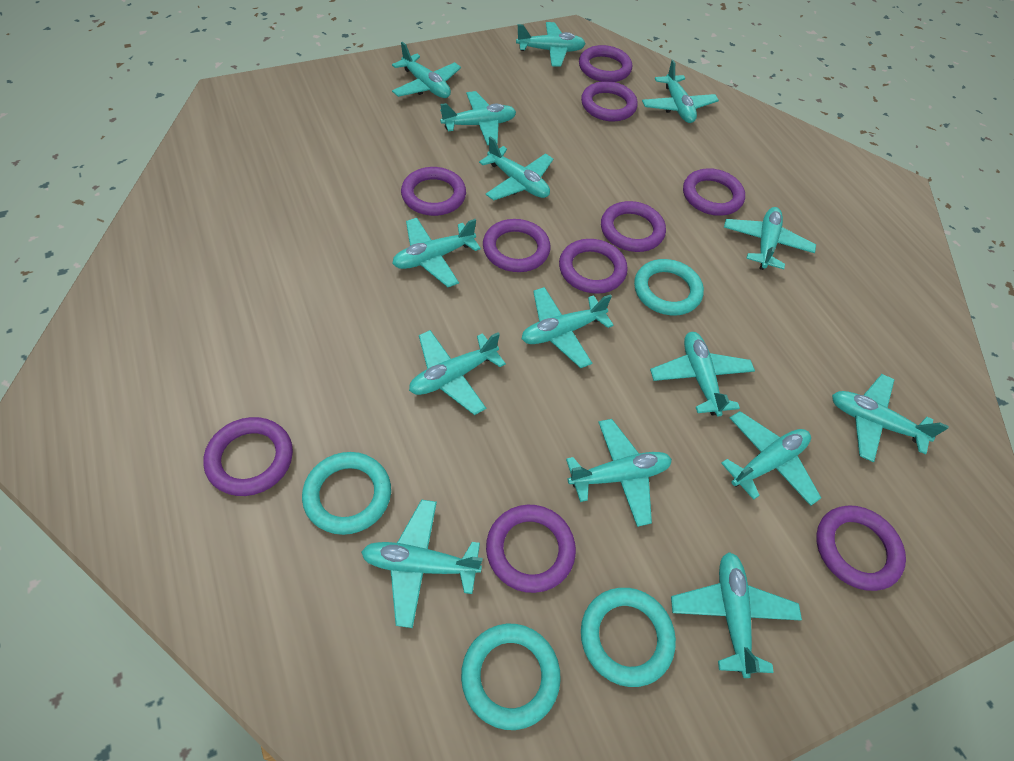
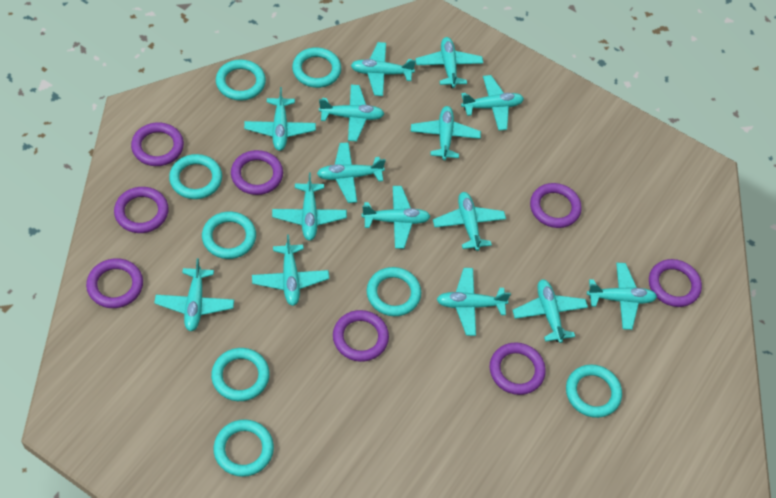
purple ring: 10 -> 8
turquoise ring: 4 -> 8

